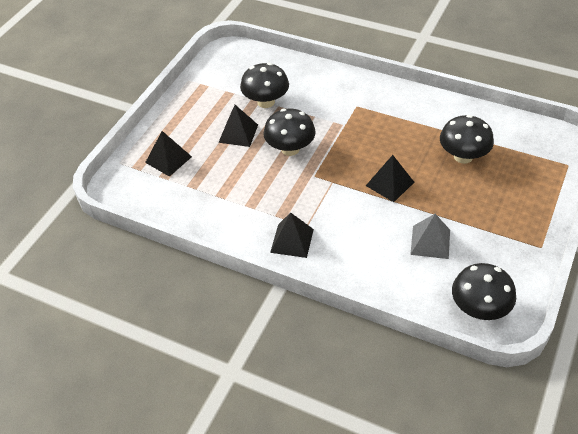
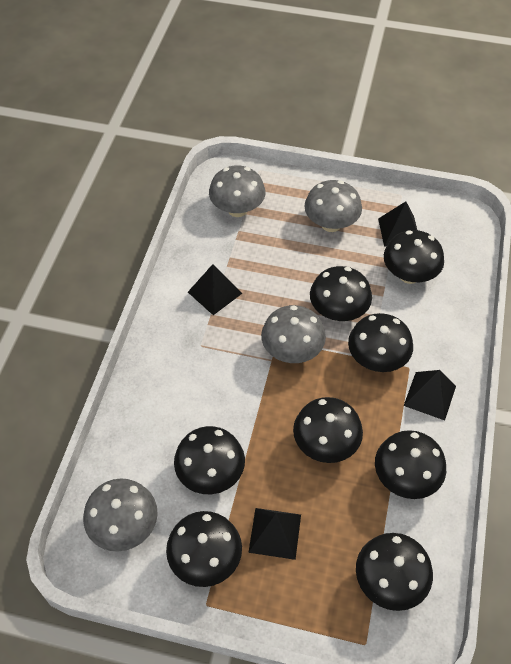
black mushroom: 4 -> 8
grey mushroom: 0 -> 4
grey pyramid: 1 -> 0

